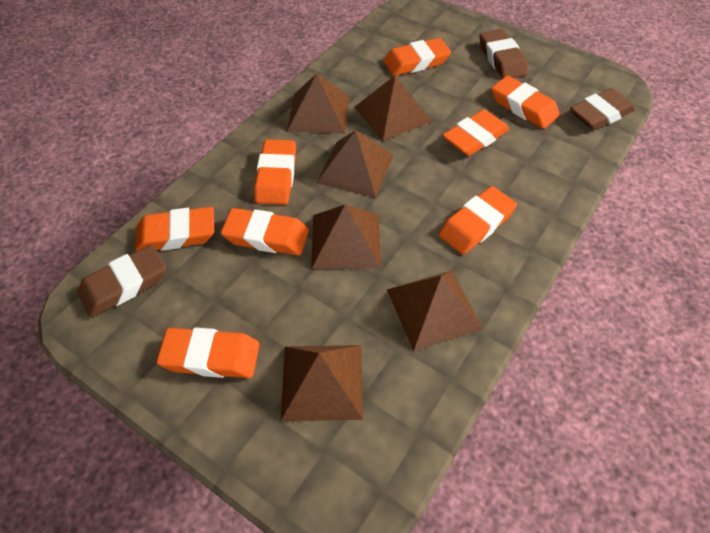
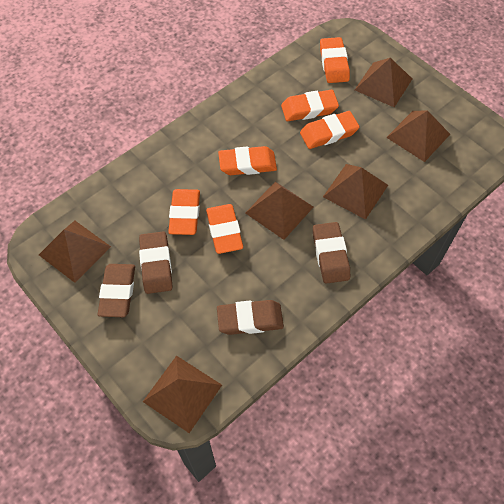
brown eraser: 3 -> 4
orange eraser: 8 -> 6

